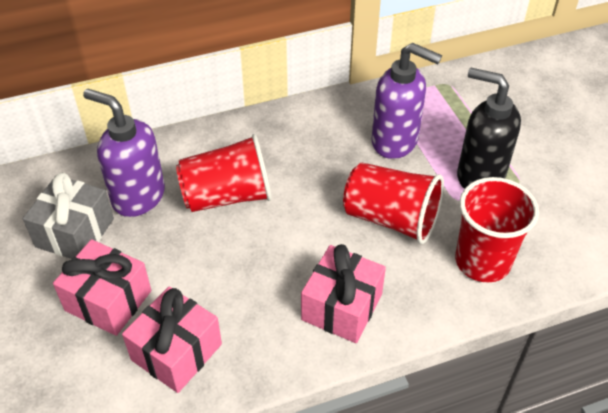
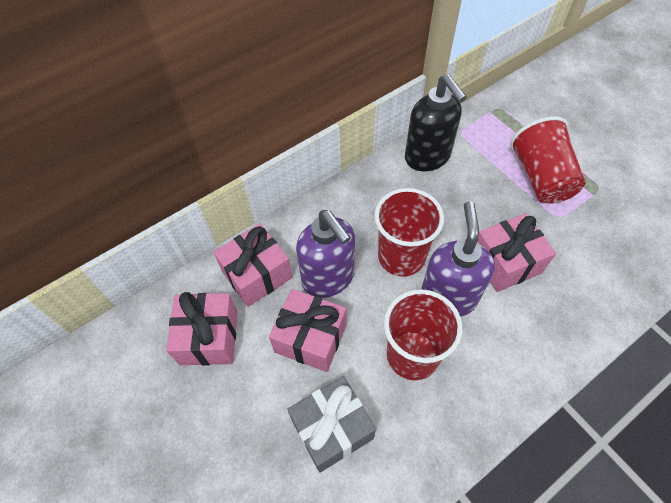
pink gift: 3 -> 4

